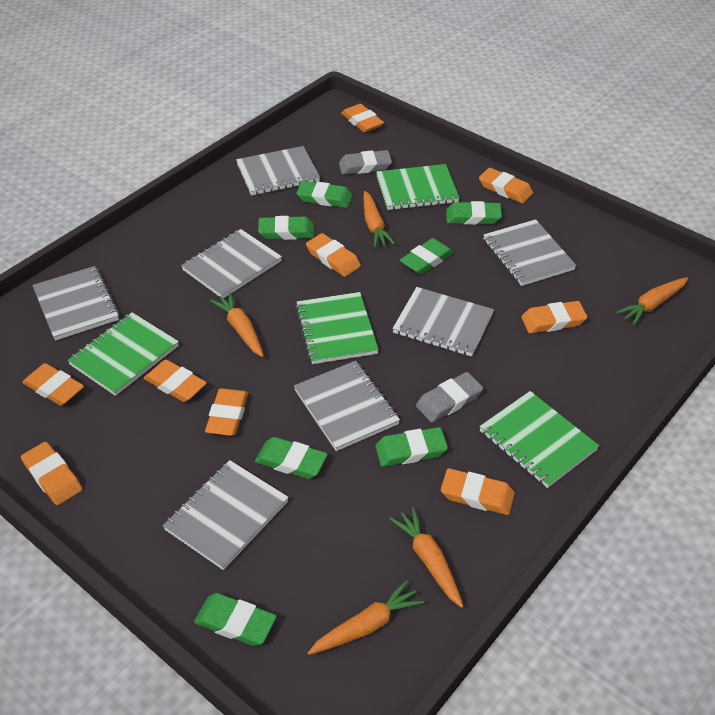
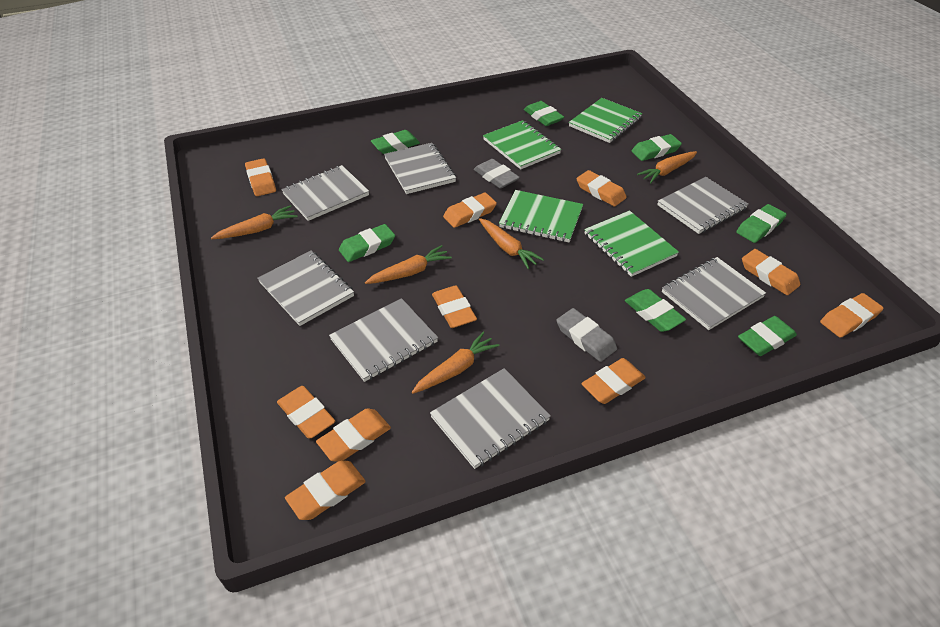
orange eraser: 9 -> 10

